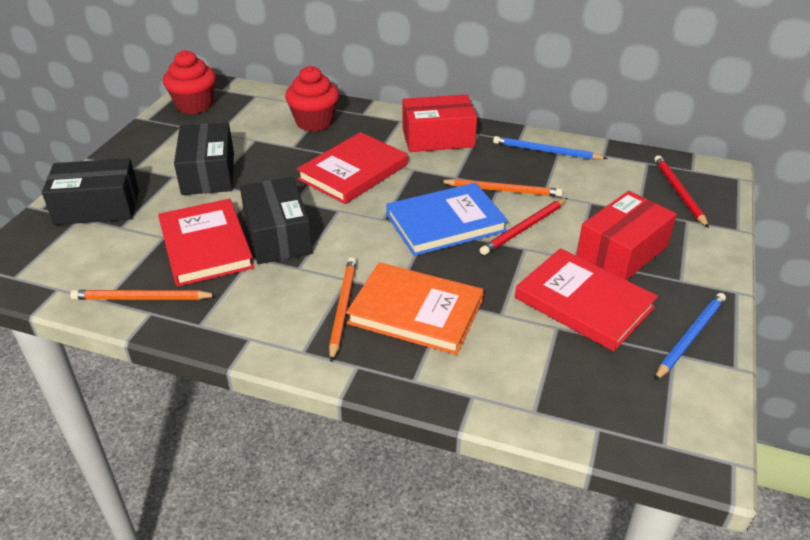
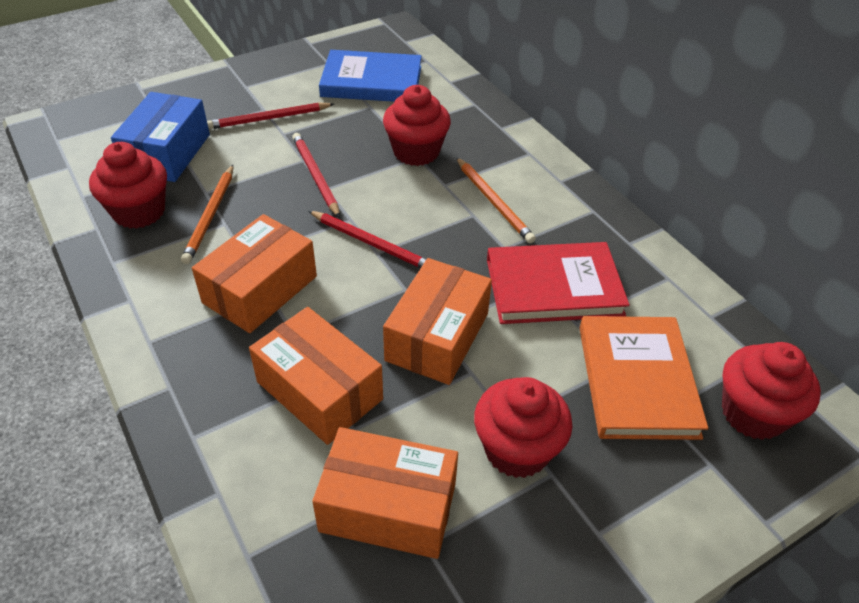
black box: 3 -> 0
blue box: 0 -> 1
blue pencil: 2 -> 0
orange box: 0 -> 4
orange pencil: 3 -> 2
red book: 3 -> 1
red box: 2 -> 0
red cupcake: 2 -> 4
red pencil: 2 -> 3

